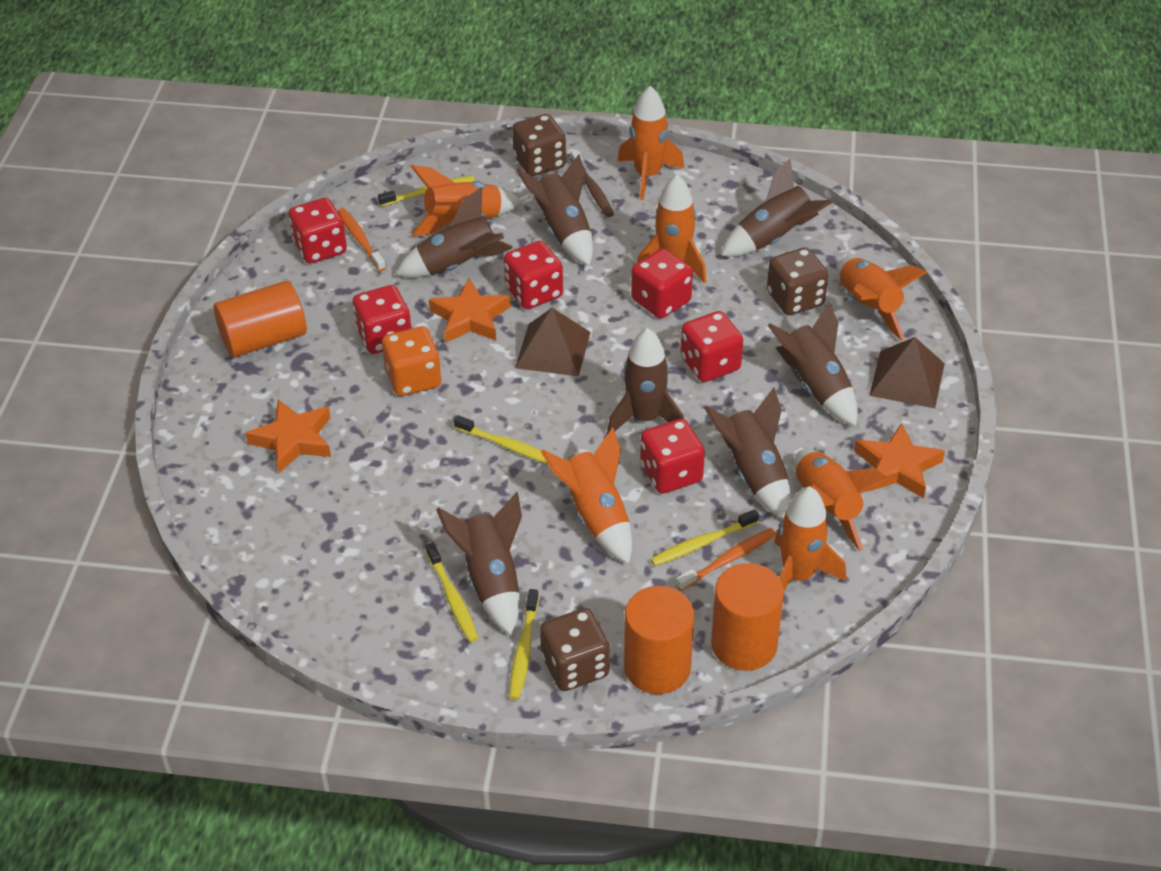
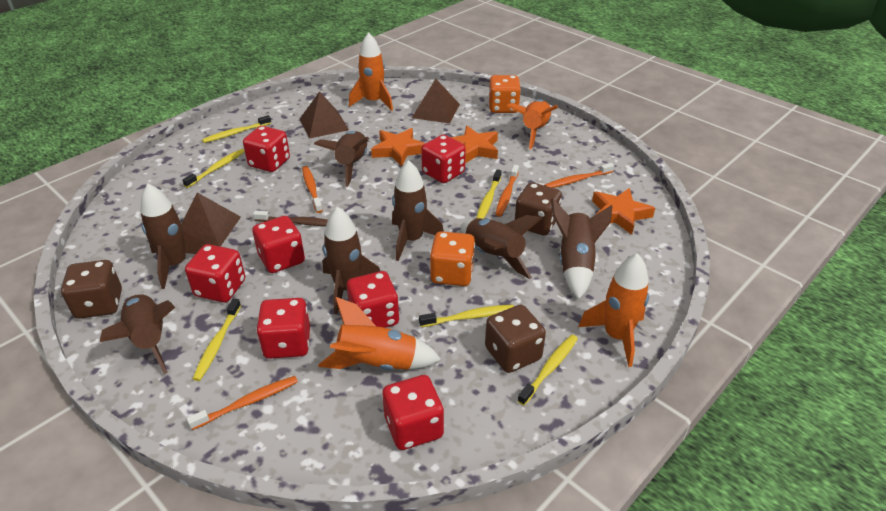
brown pyramid: 2 -> 3
orange cylinder: 3 -> 0
orange dice: 1 -> 2
orange rocket: 7 -> 4
orange toothbrush: 2 -> 4
red dice: 6 -> 7
yellow toothbrush: 5 -> 6

